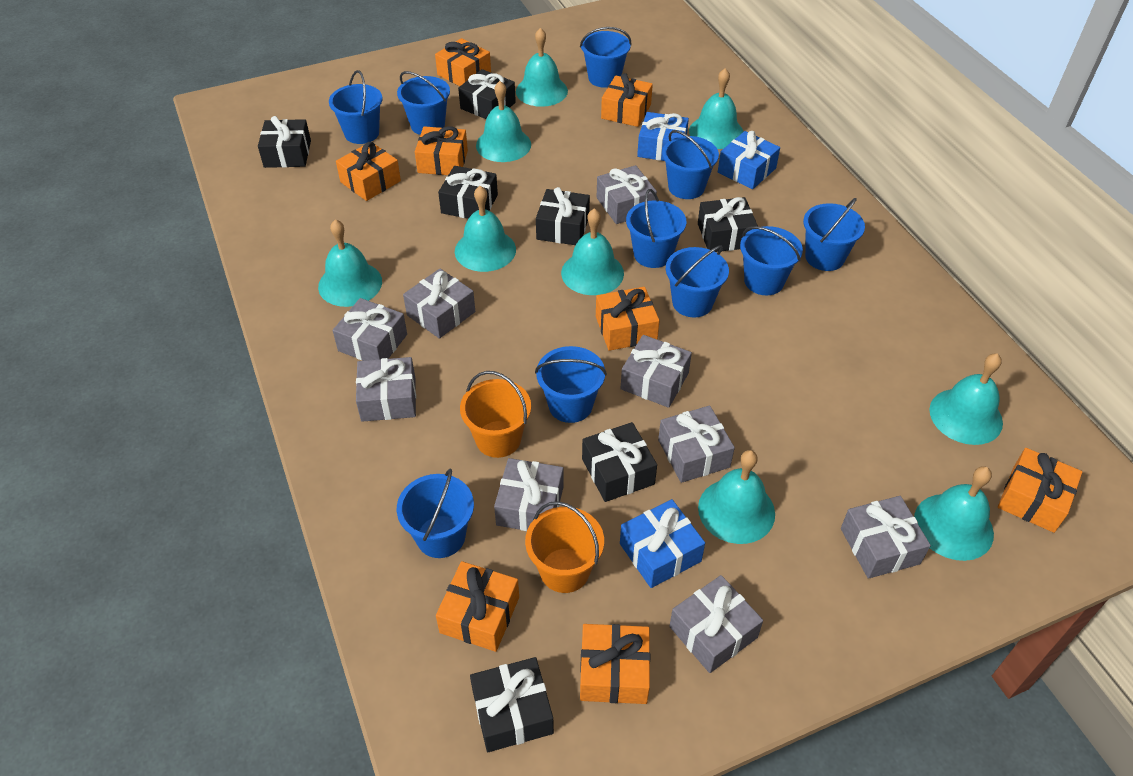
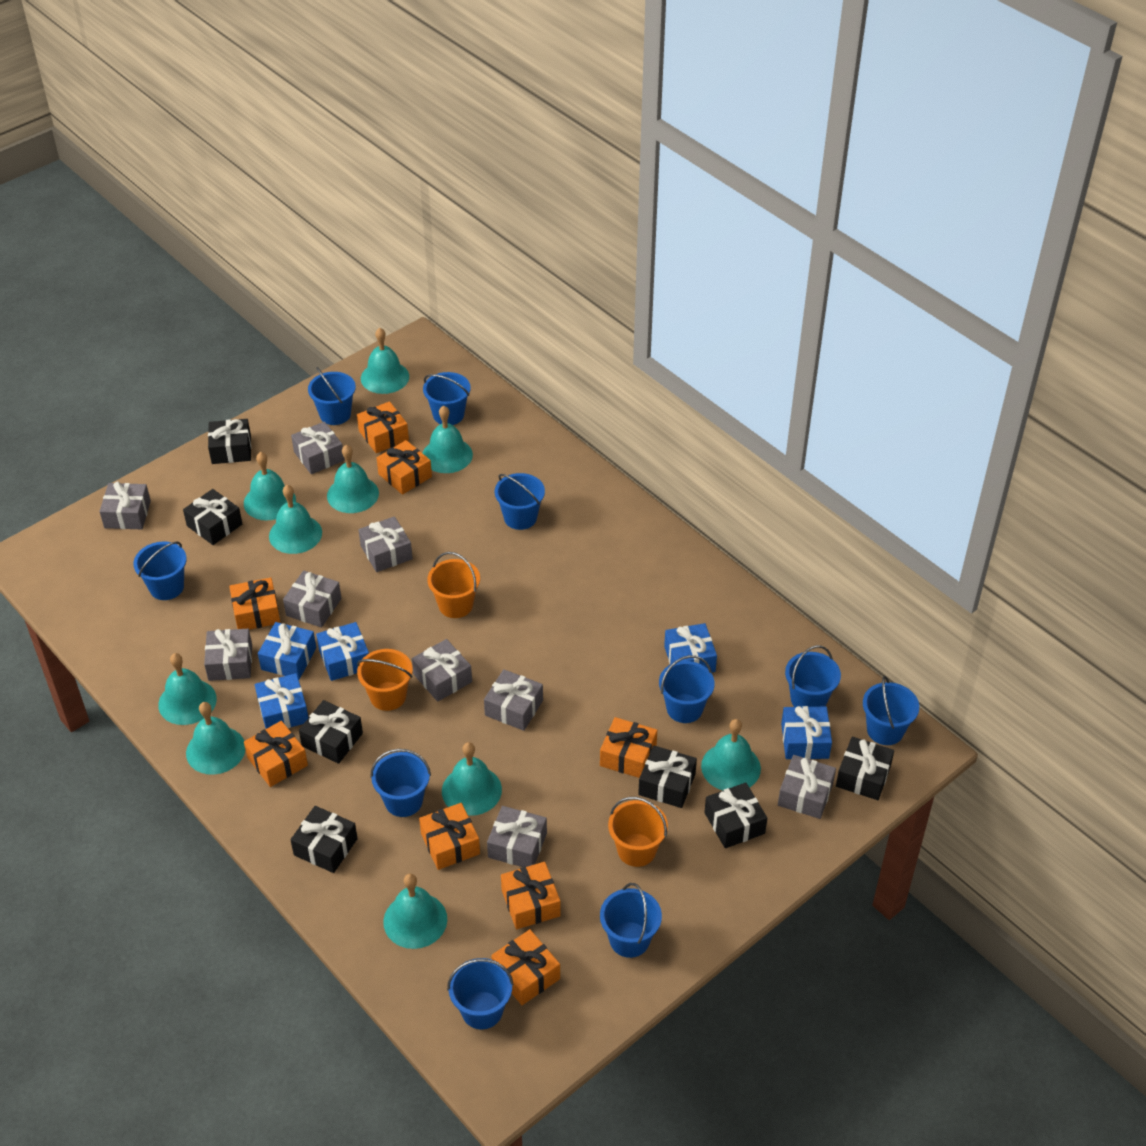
blue gift: 3 -> 5
orange bucket: 2 -> 3
turquoise bell: 9 -> 10

